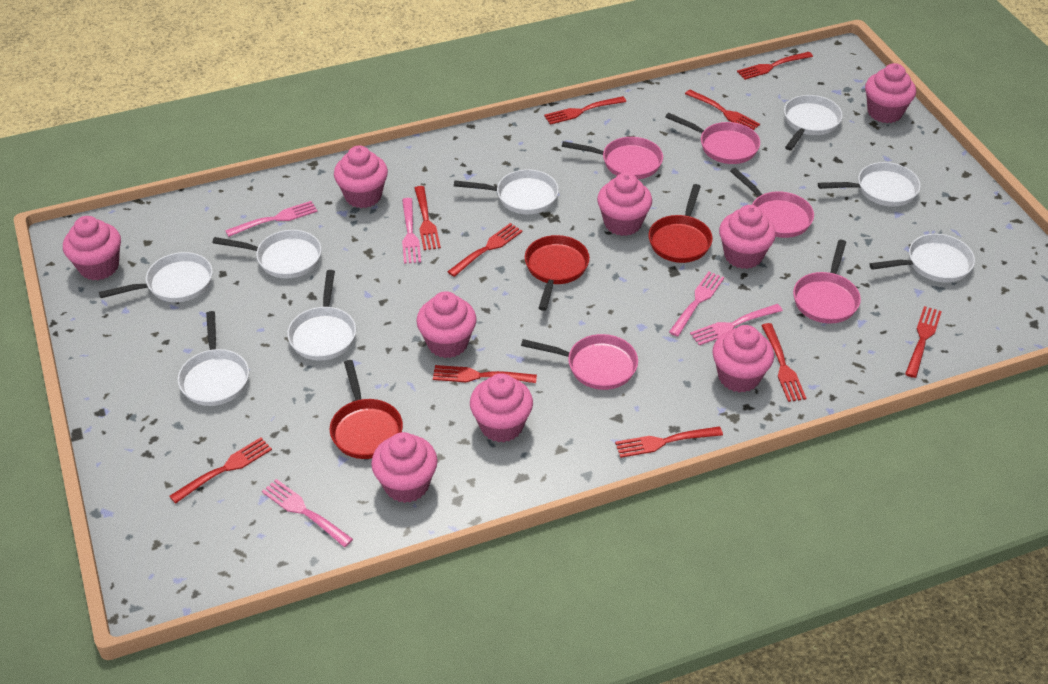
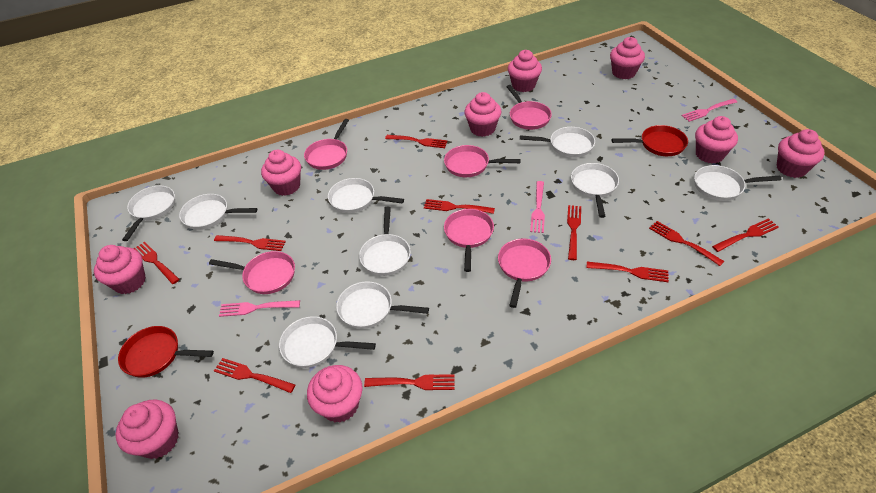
pink fork: 5 -> 3
pink pan: 5 -> 6
red pan: 3 -> 2
white pan: 8 -> 9

